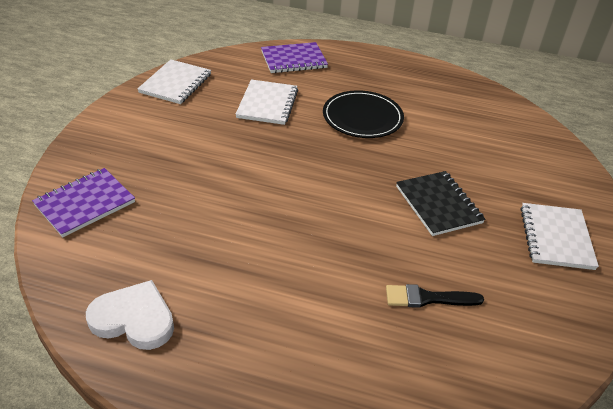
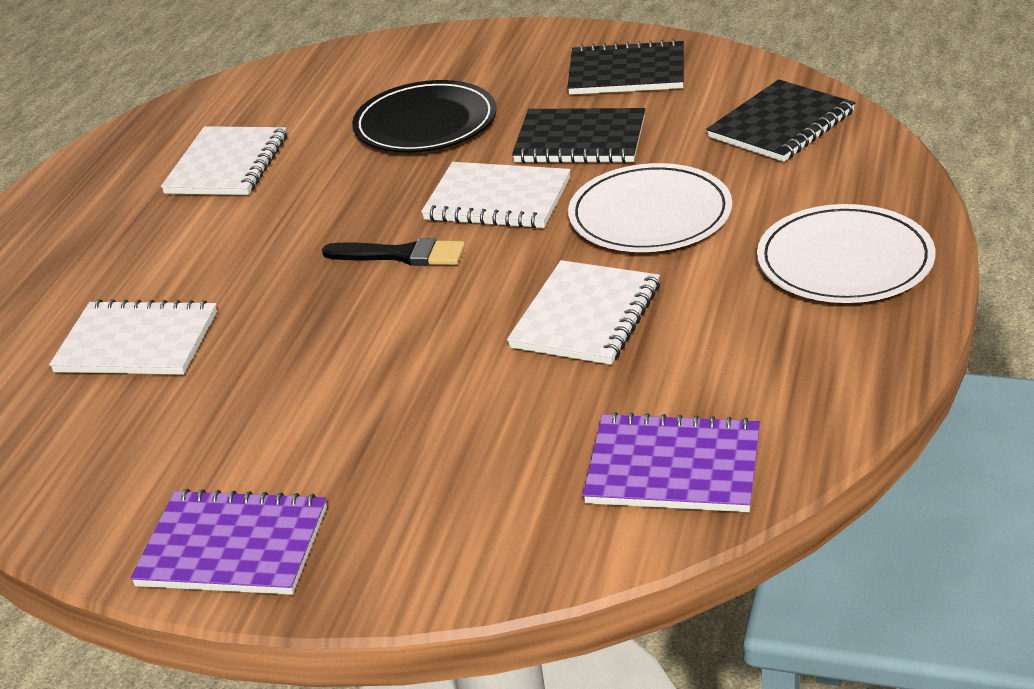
black notebook: 1 -> 3
white heart: 1 -> 0
white notebook: 3 -> 4
white plate: 0 -> 2

